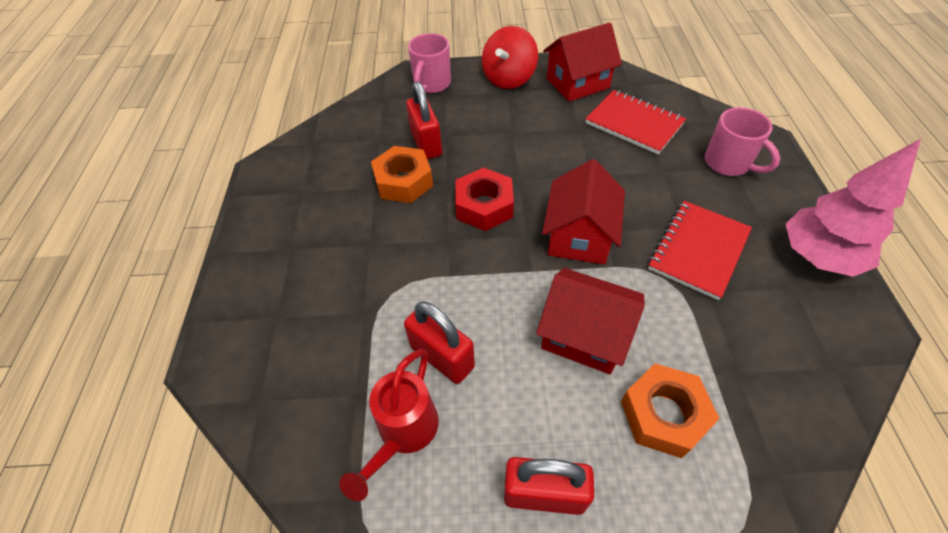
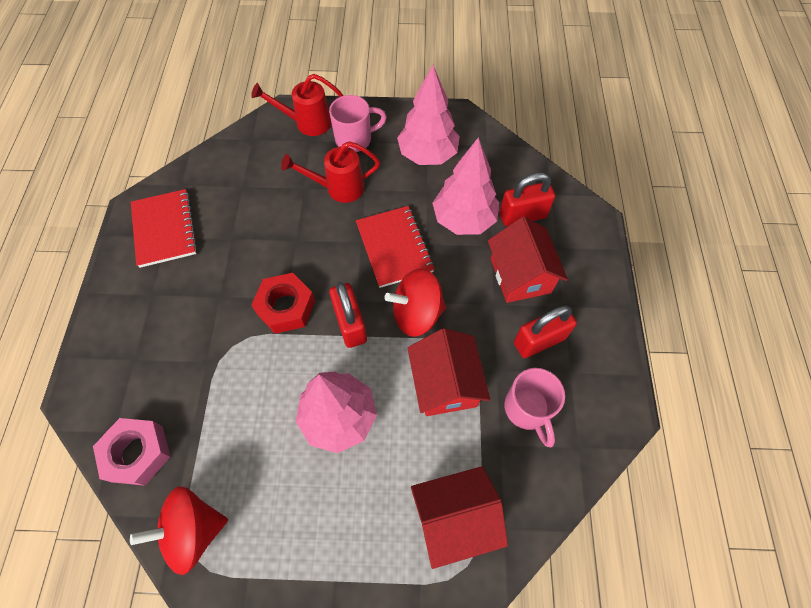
orange nut: 2 -> 0
pink nut: 0 -> 1
pink tree: 1 -> 3
red spinning top: 1 -> 2
red watering can: 1 -> 2

